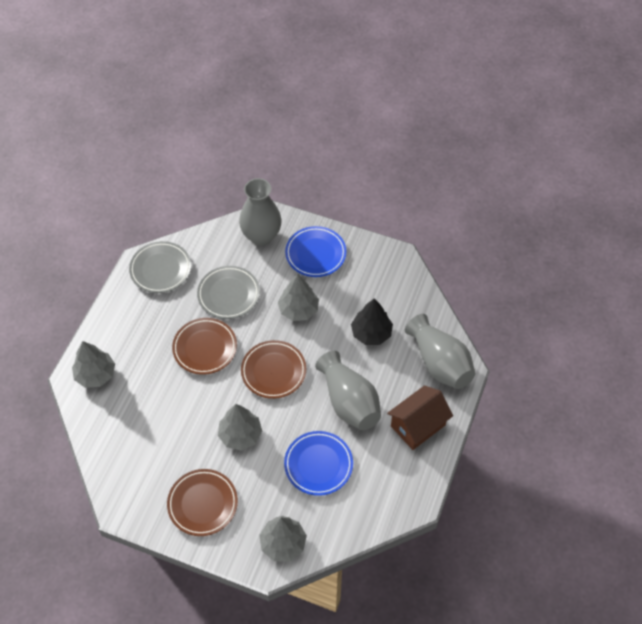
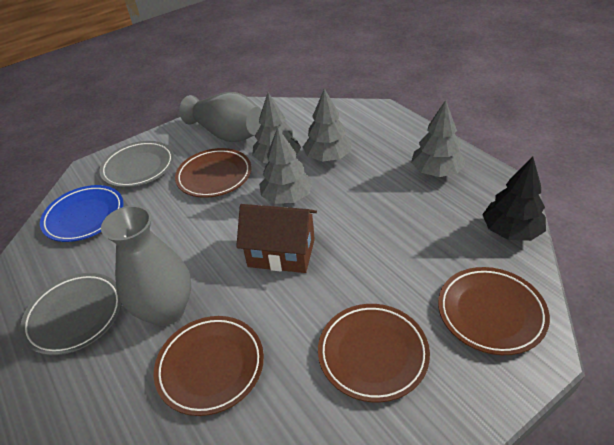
blue plate: 2 -> 1
brown plate: 3 -> 4
grey vase: 3 -> 2

